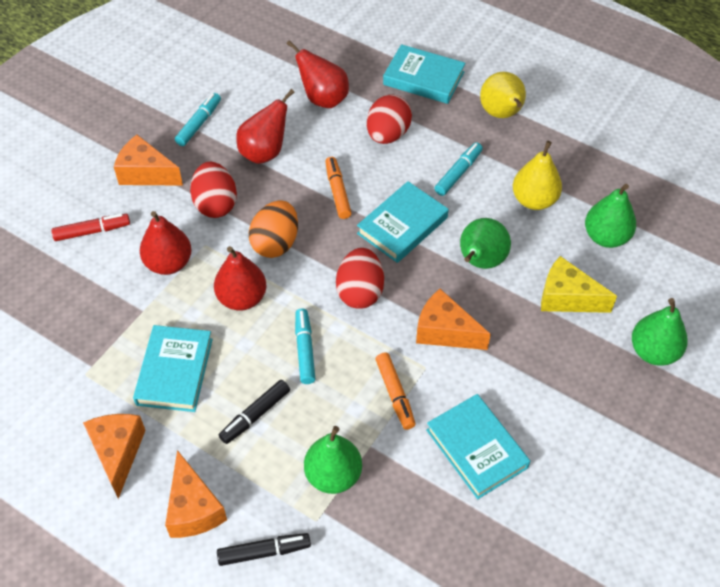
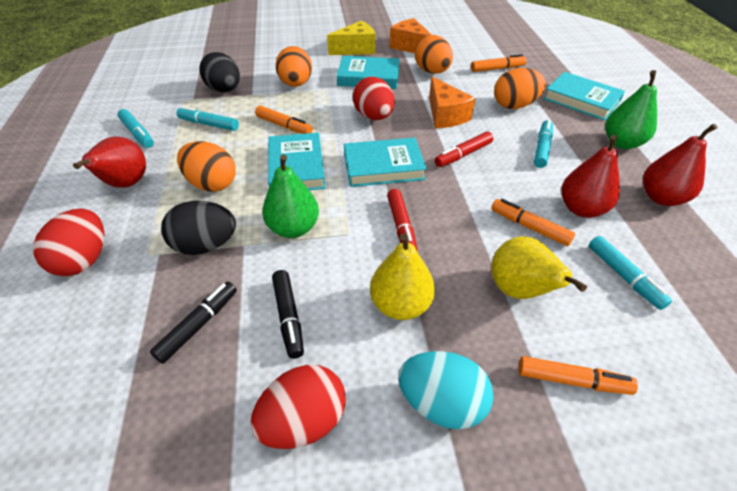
black egg: 0 -> 2
green pear: 4 -> 2
orange cheese: 4 -> 2
orange egg: 1 -> 4
orange marker: 2 -> 4
red marker: 1 -> 2
red pear: 4 -> 3
turquoise egg: 0 -> 1
turquoise marker: 3 -> 4

